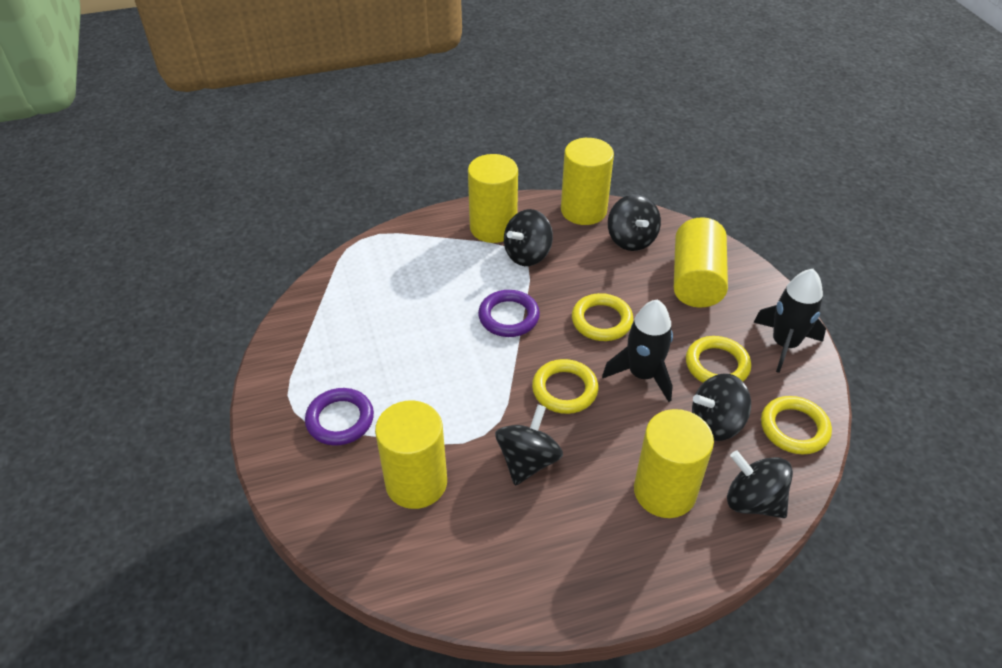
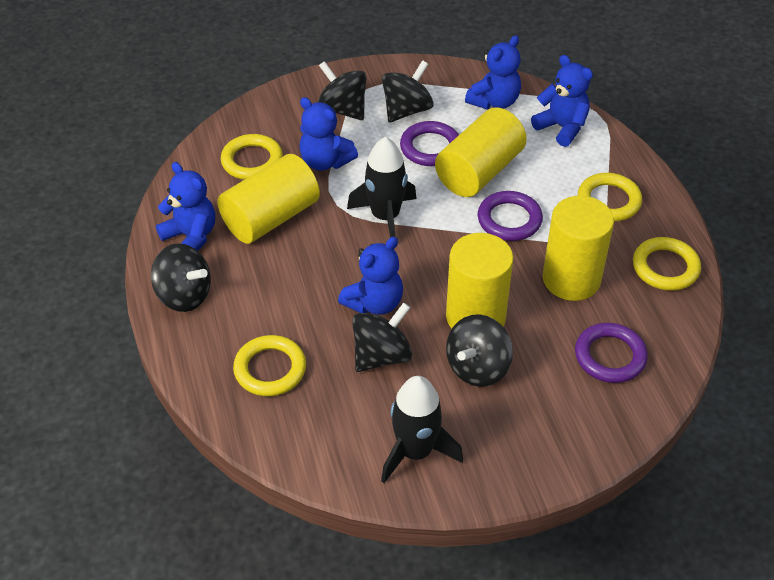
blue teddy bear: 0 -> 5
purple ring: 2 -> 3
yellow cylinder: 5 -> 4

